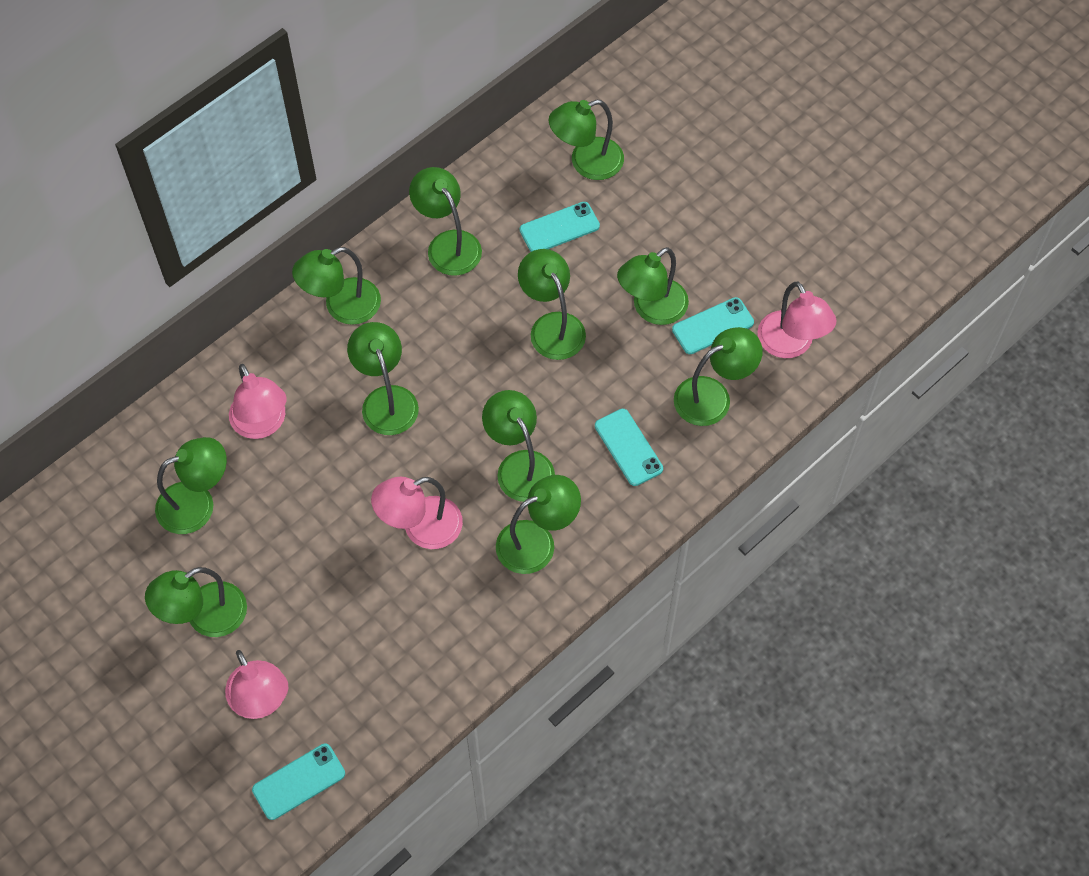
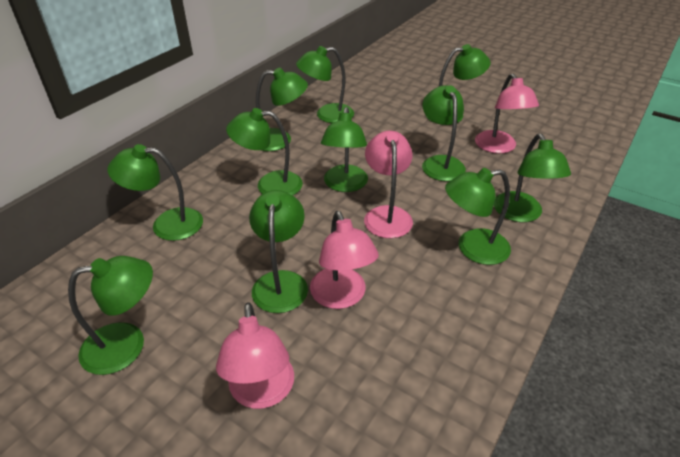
turquoise phone: 4 -> 0

